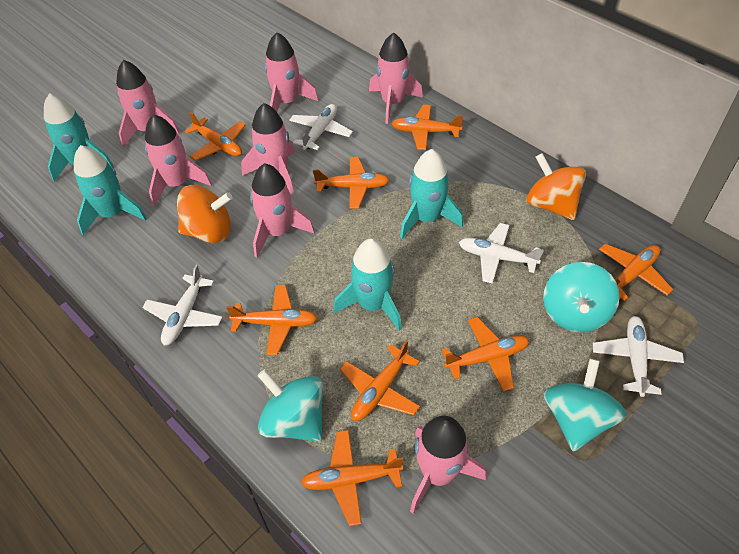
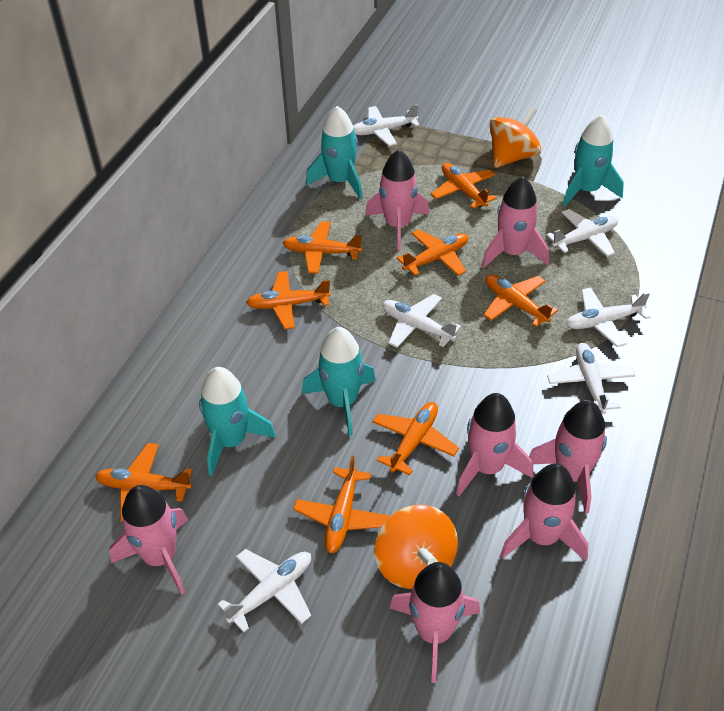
turquoise spinning top: 3 -> 0
white plane: 4 -> 6

